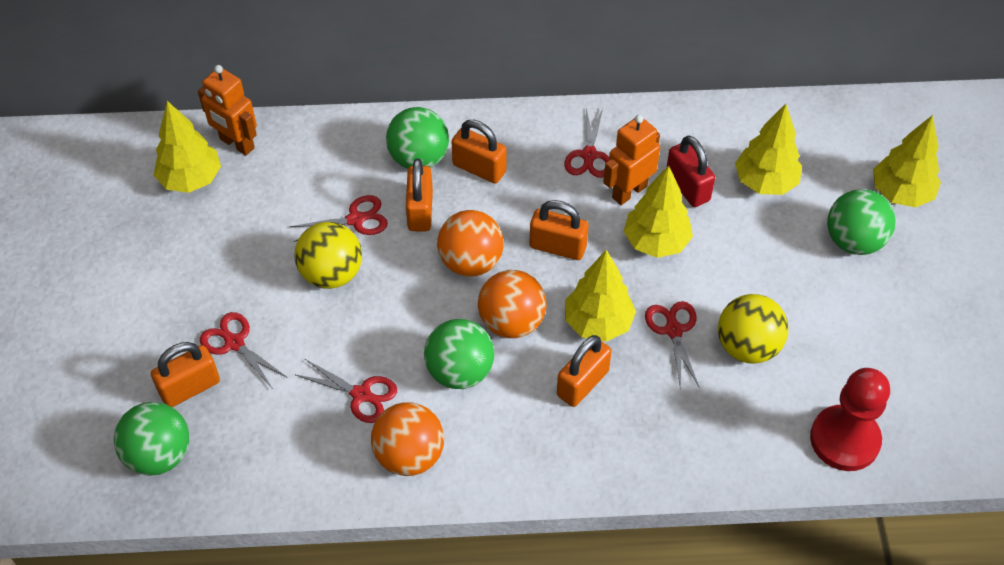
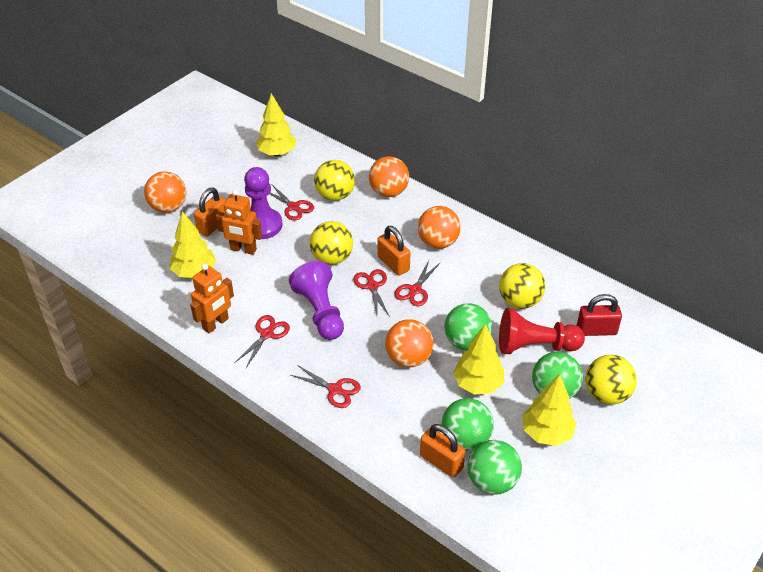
orange ball: 3 -> 4
orange padlock: 5 -> 3
purple pawn: 0 -> 2
yellow ball: 2 -> 4
yellow tree: 5 -> 4

